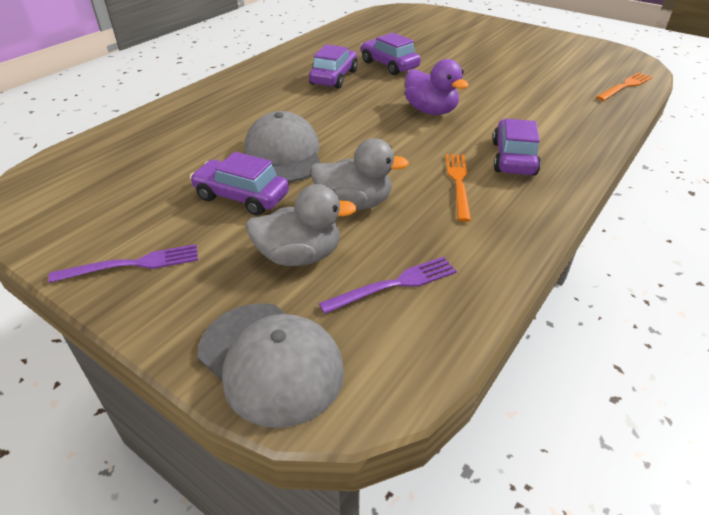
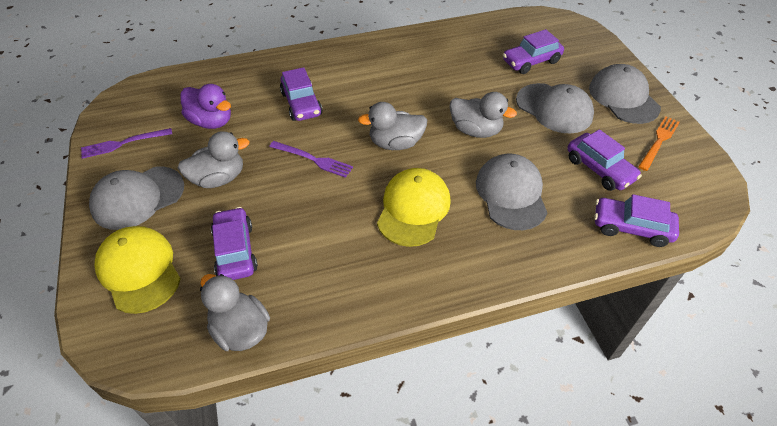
grey cap: 2 -> 4
grey duck: 2 -> 4
orange fork: 2 -> 1
purple car: 4 -> 5
yellow cap: 0 -> 2

